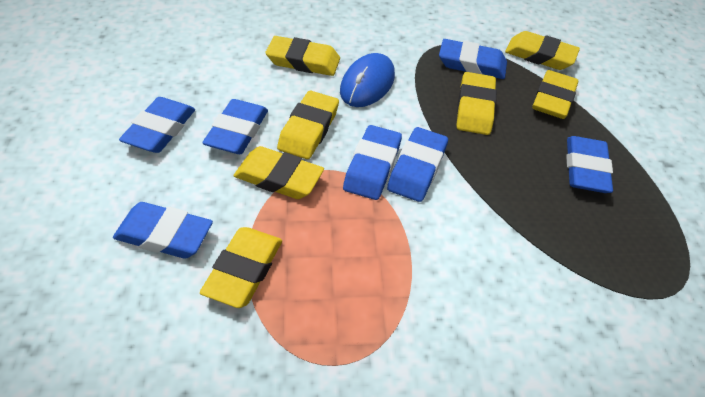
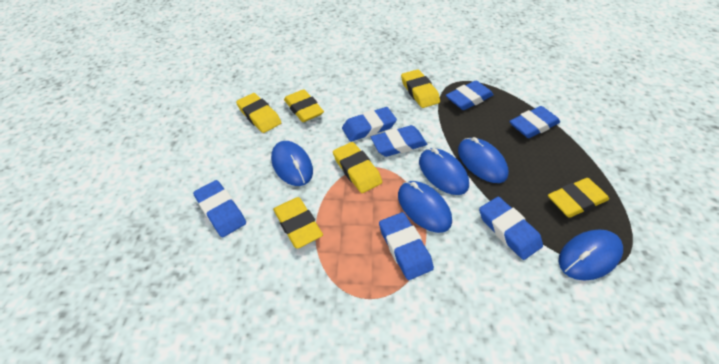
blue mouse: 1 -> 5
yellow eraser: 7 -> 6

